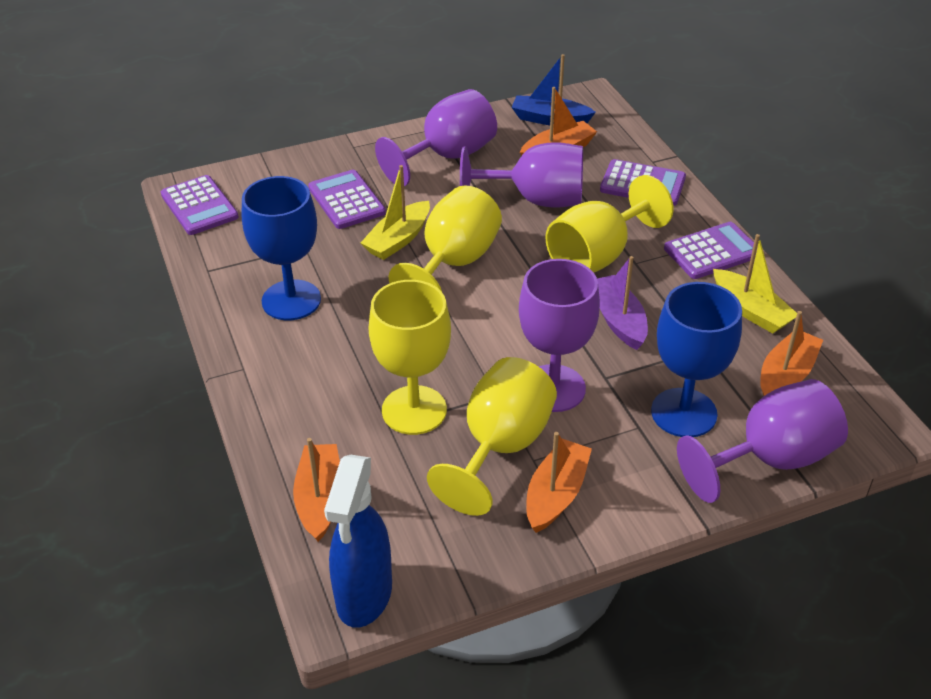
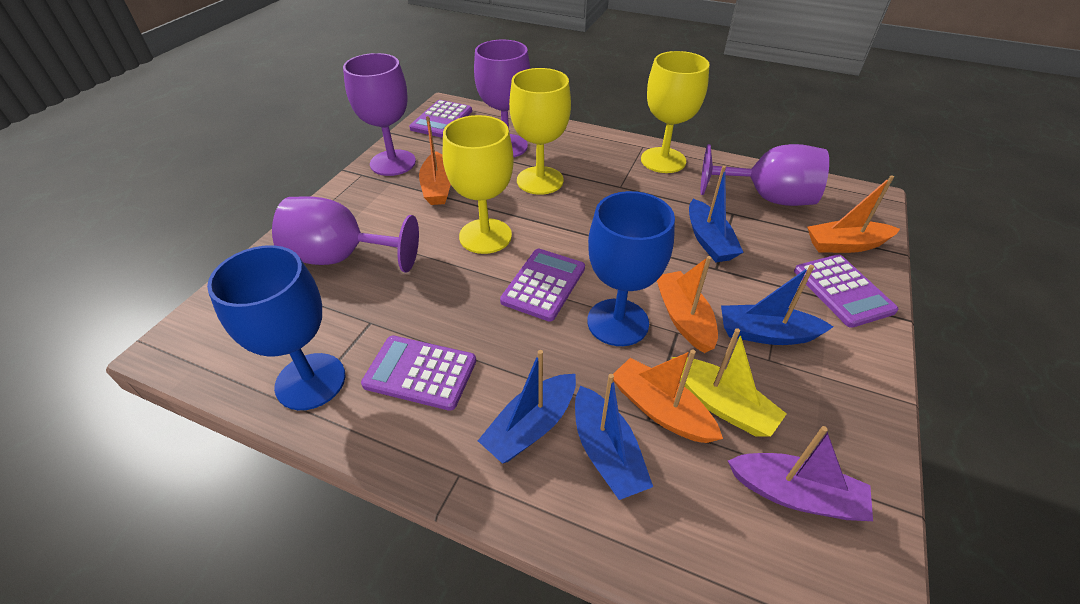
blue boat: 1 -> 4
blue spray bottle: 1 -> 0
yellow boat: 2 -> 1
yellow goblet: 4 -> 3

